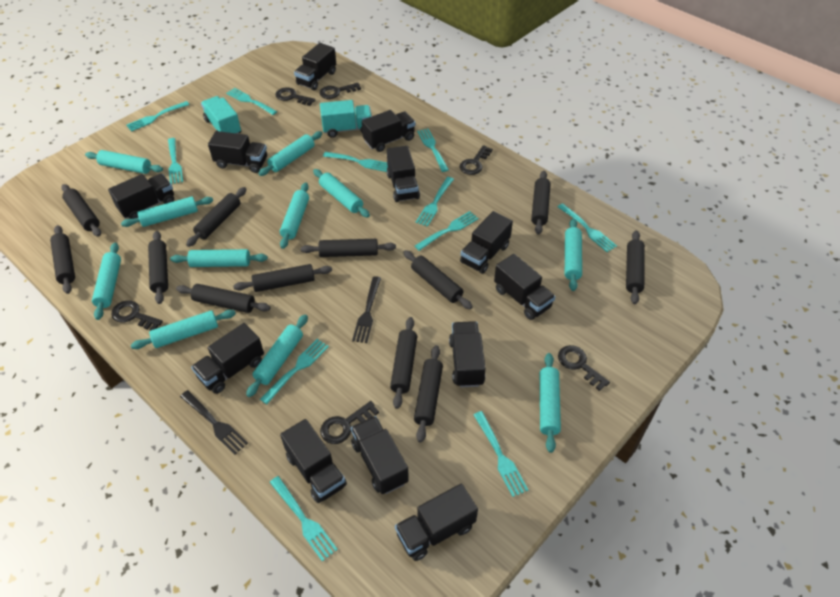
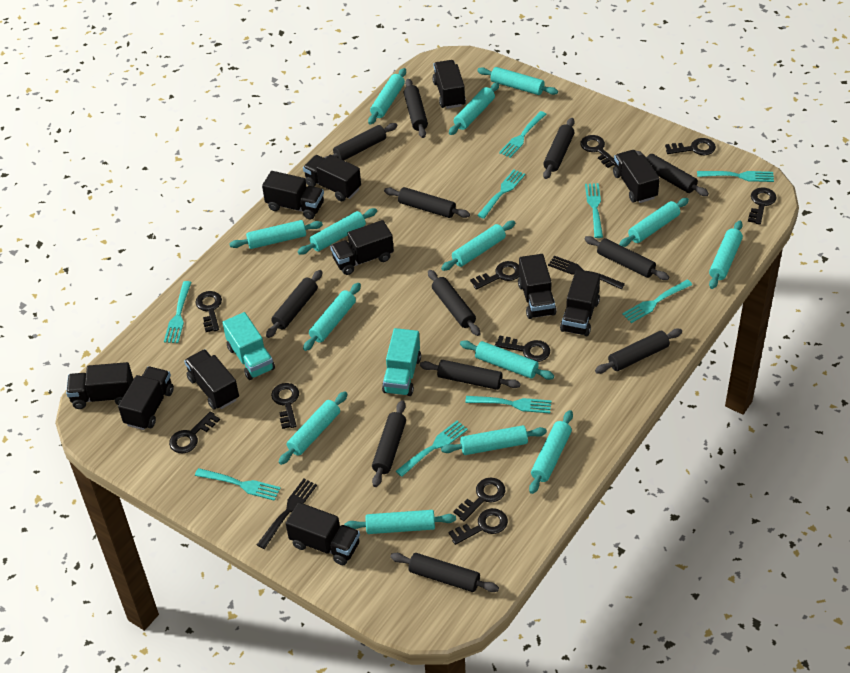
black key: 6 -> 10
black truck: 12 -> 11
turquoise fork: 11 -> 9
turquoise rolling pin: 11 -> 14

